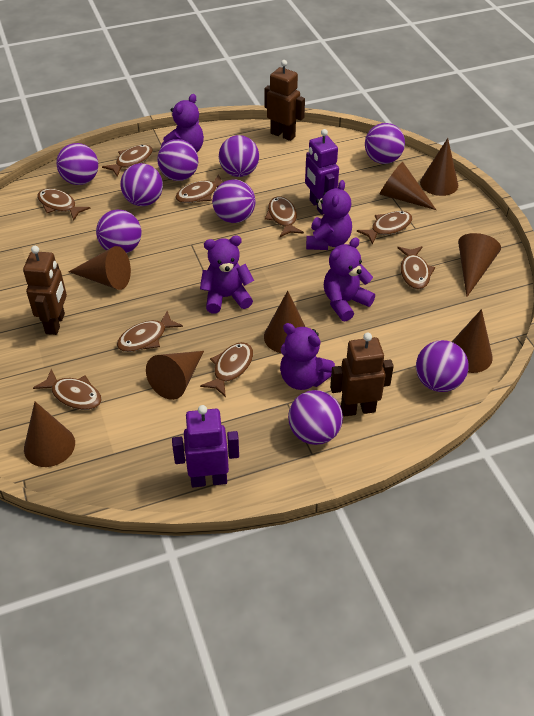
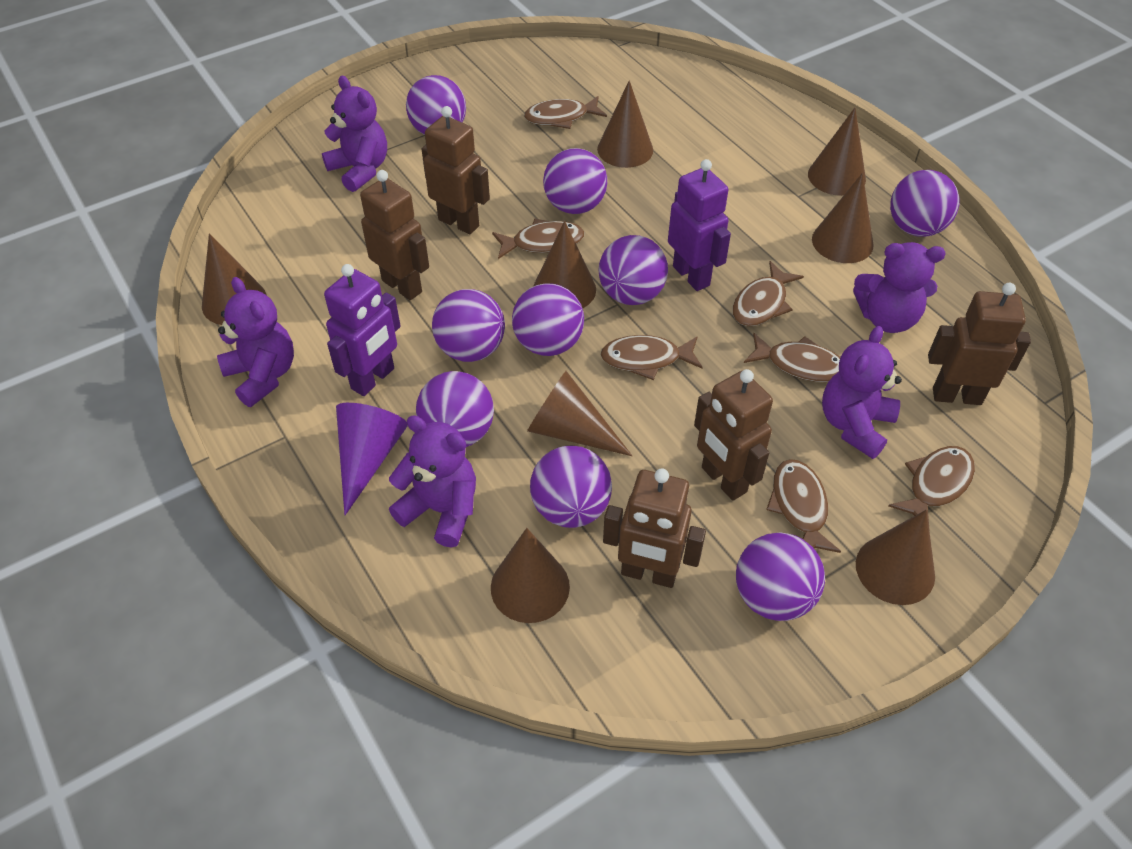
brown fish: 9 -> 7
brown robot: 3 -> 5
purple cone: 0 -> 1

